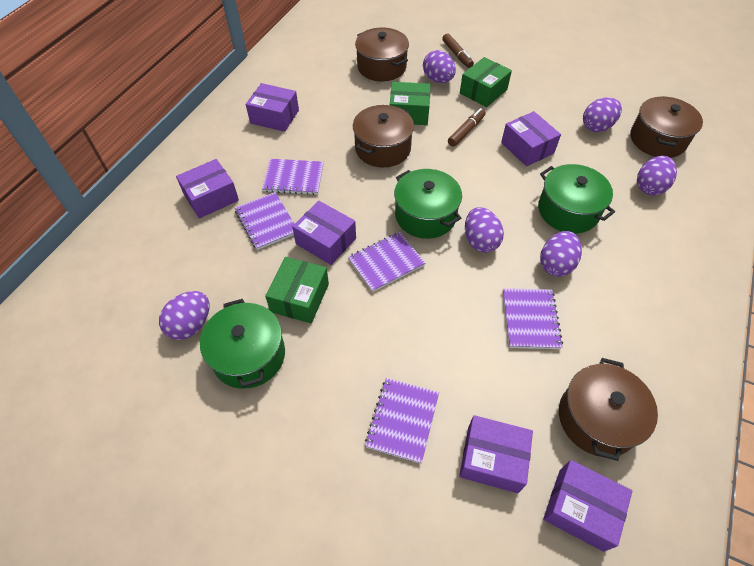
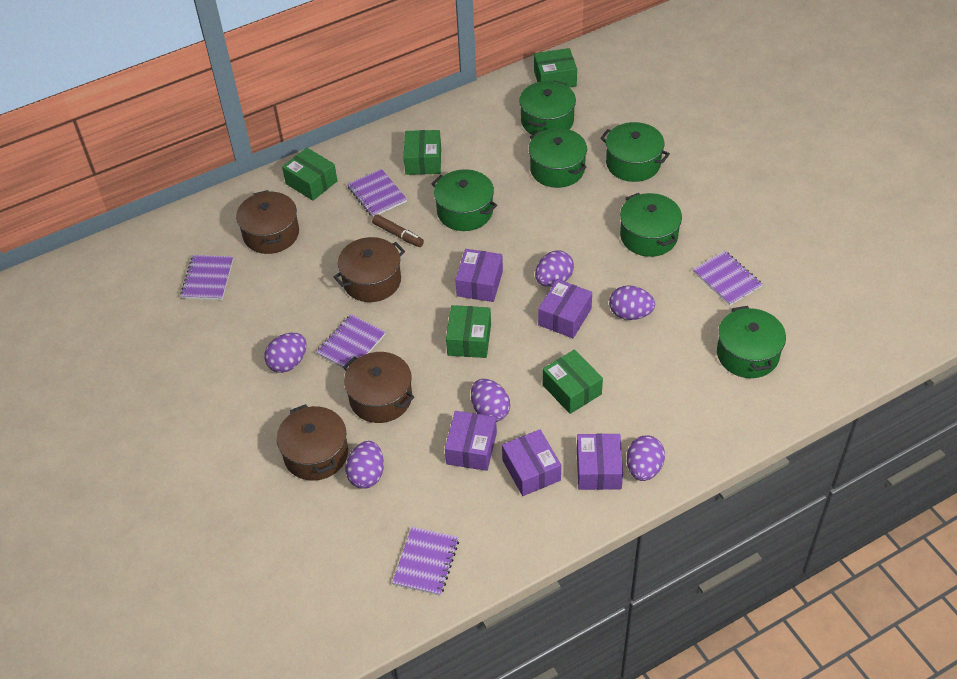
brown marker: 2 -> 1
green box: 3 -> 5
green pot: 3 -> 6
purple box: 6 -> 5

